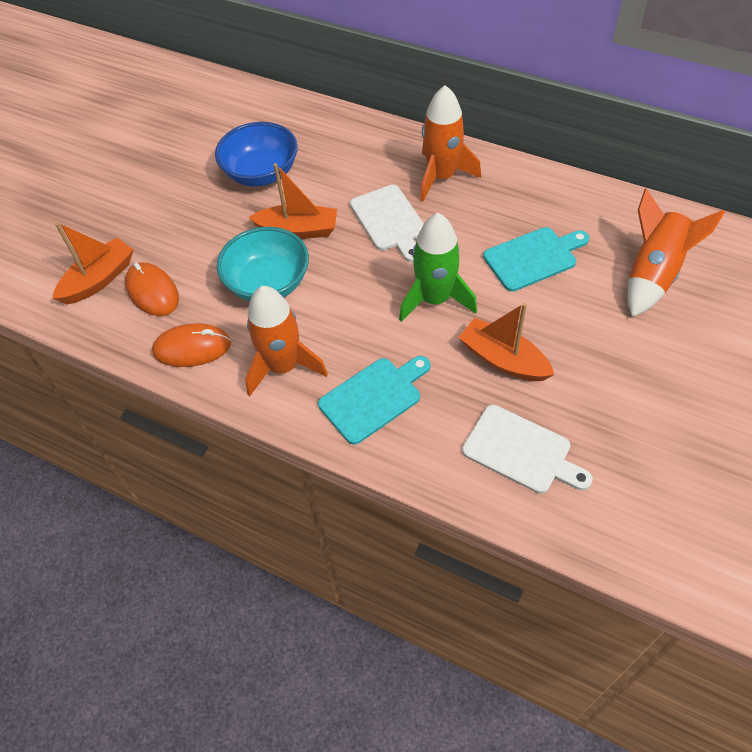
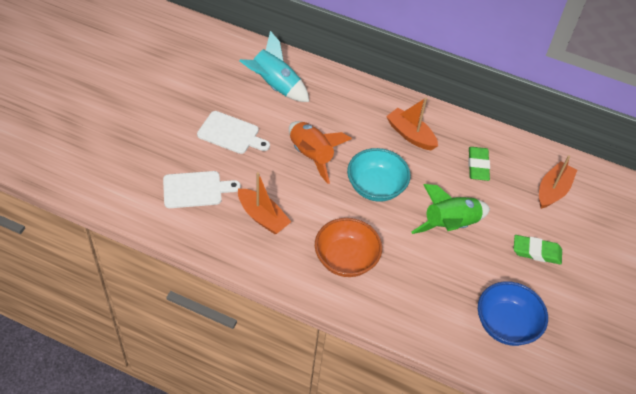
green eraser: 0 -> 2
orange bowl: 0 -> 1
orange mouse: 2 -> 0
orange rocket: 3 -> 1
turquoise cutting board: 2 -> 0
turquoise rocket: 0 -> 1

